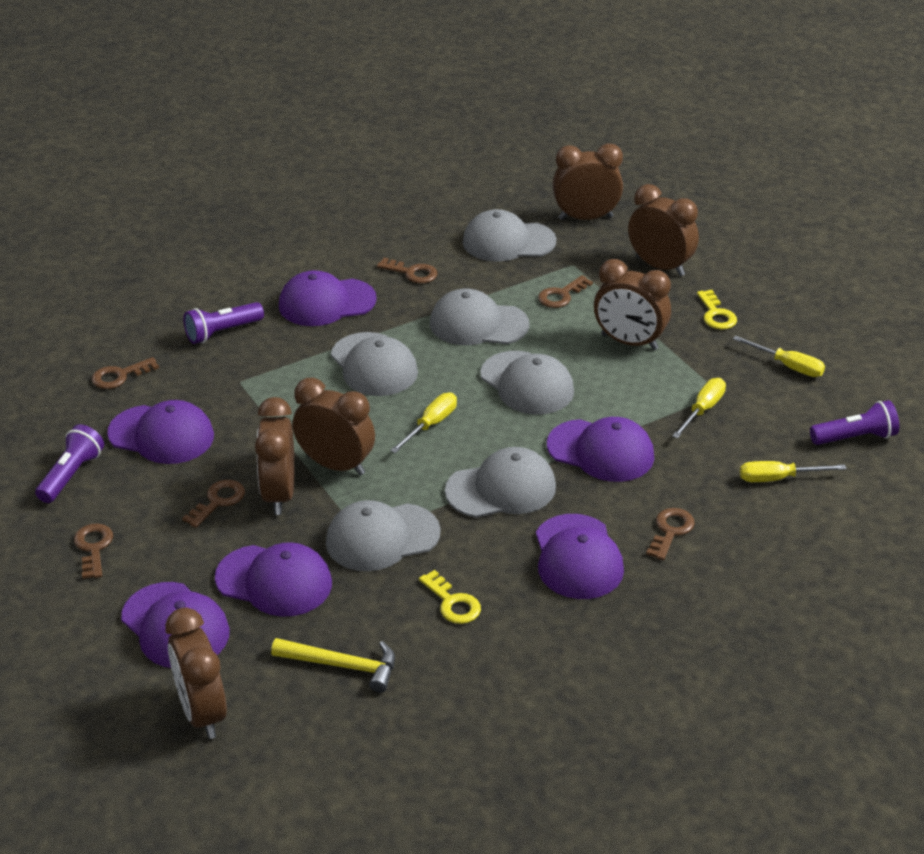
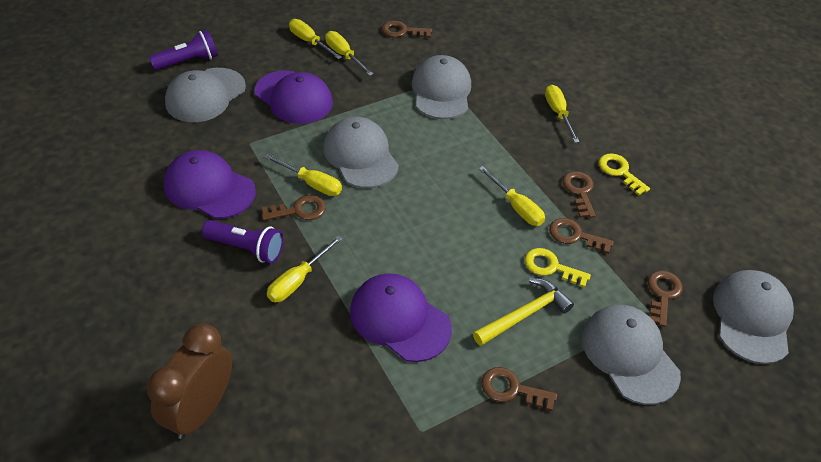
brown clock: 6 -> 1
grey cap: 6 -> 5
purple cap: 6 -> 3
purple flashlight: 3 -> 2
yellow screwdriver: 4 -> 6

